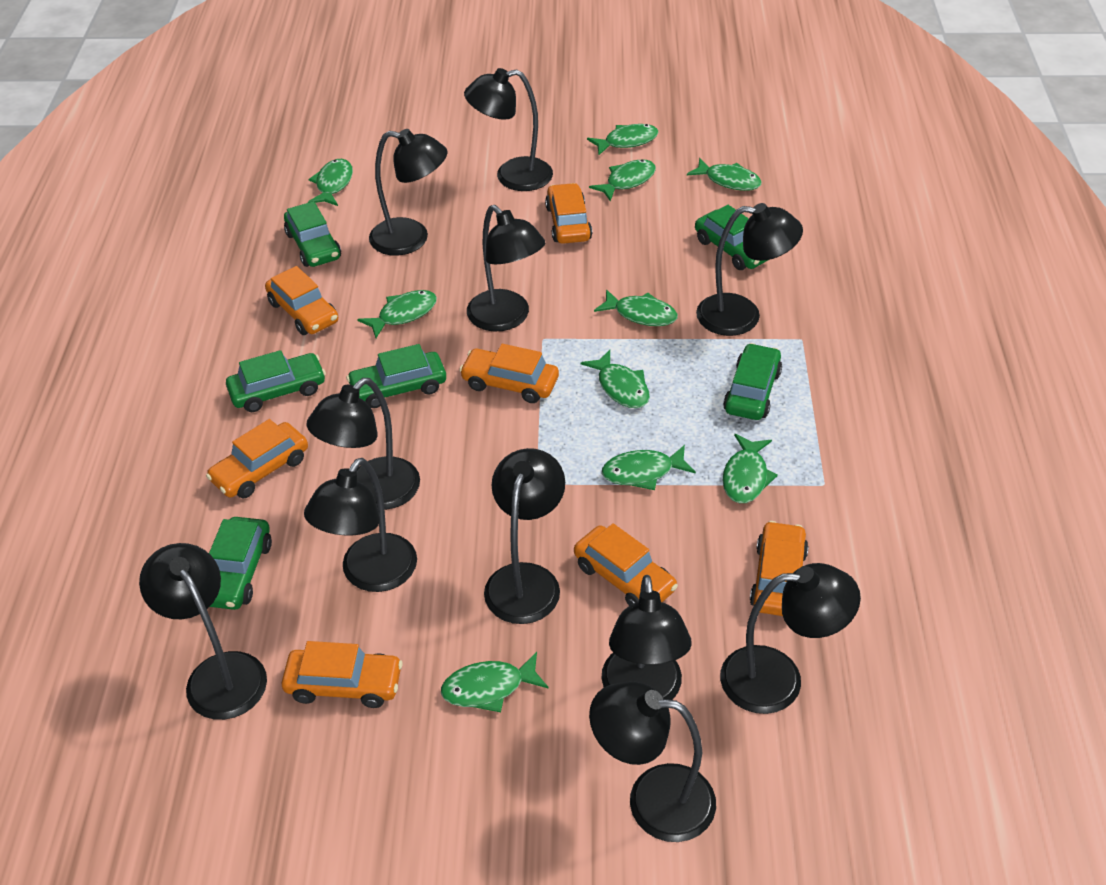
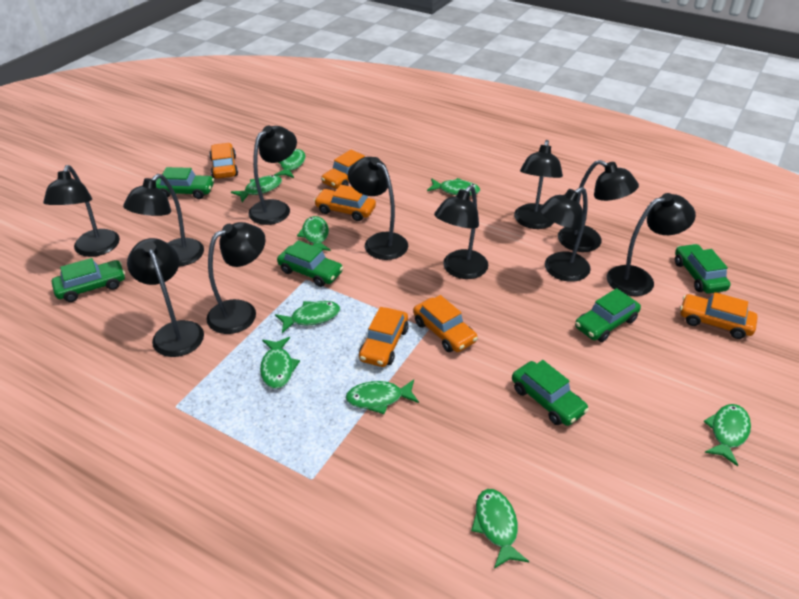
green fish: 10 -> 9
orange car: 7 -> 6

